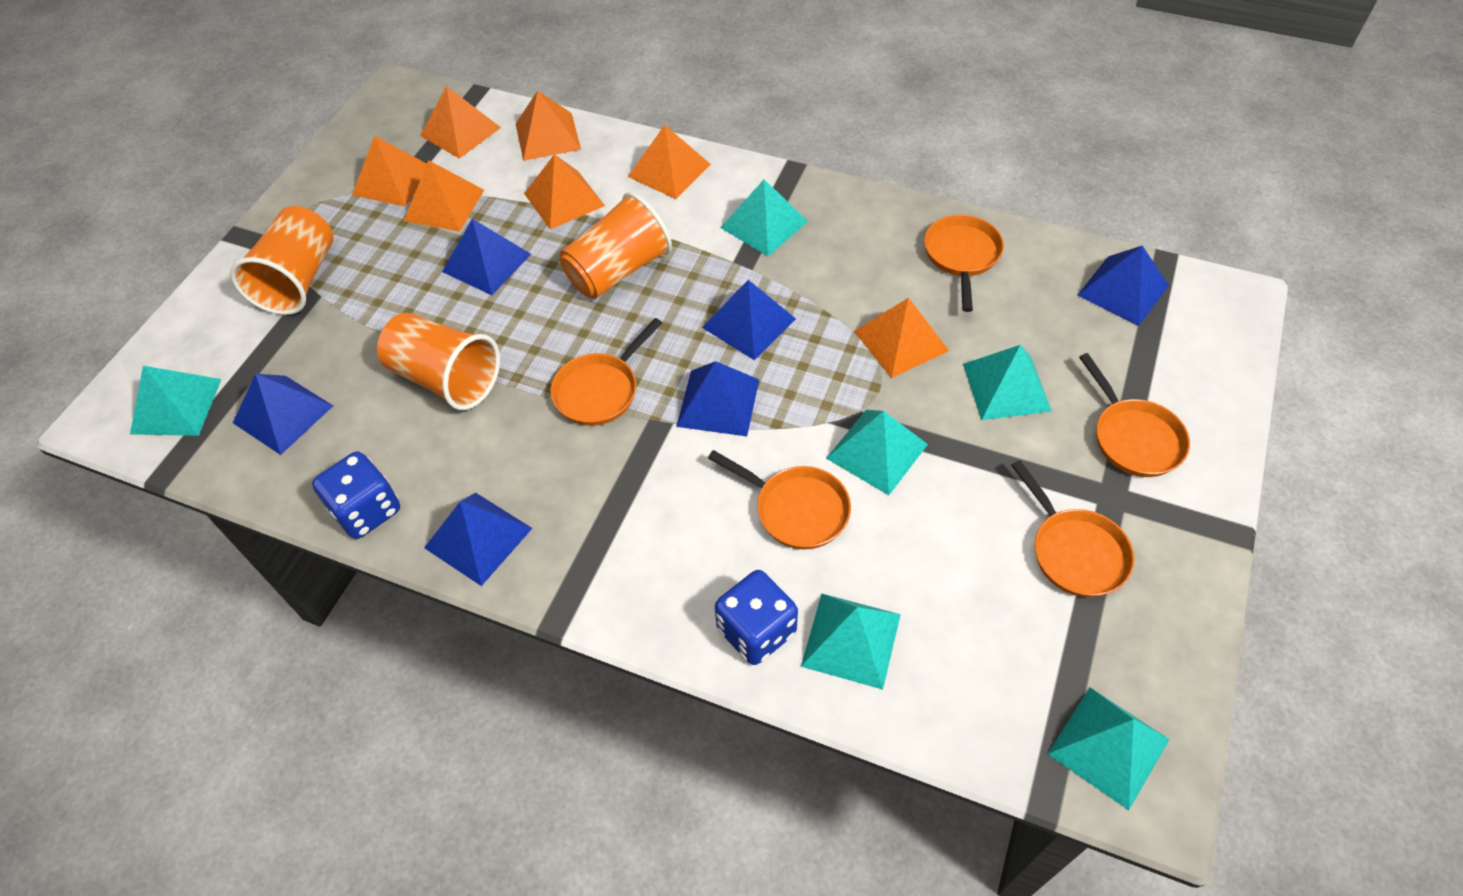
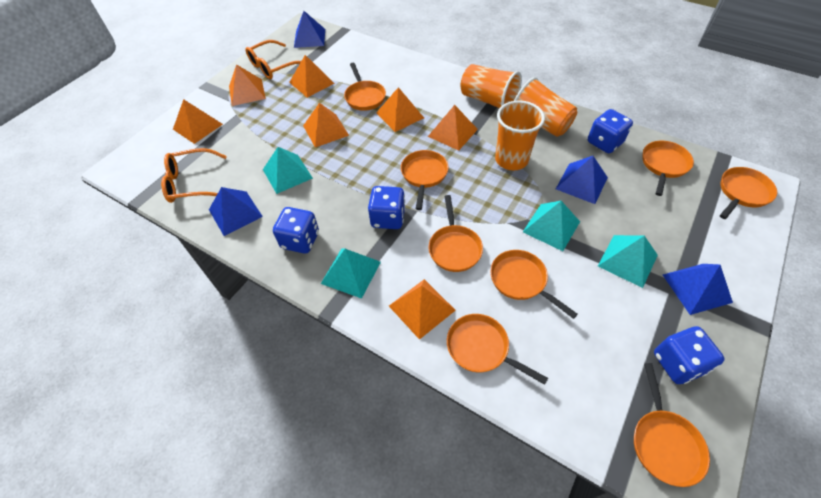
blue dice: 2 -> 4
blue pyramid: 6 -> 4
orange glasses: 0 -> 2
orange pan: 5 -> 8
turquoise pyramid: 6 -> 4

